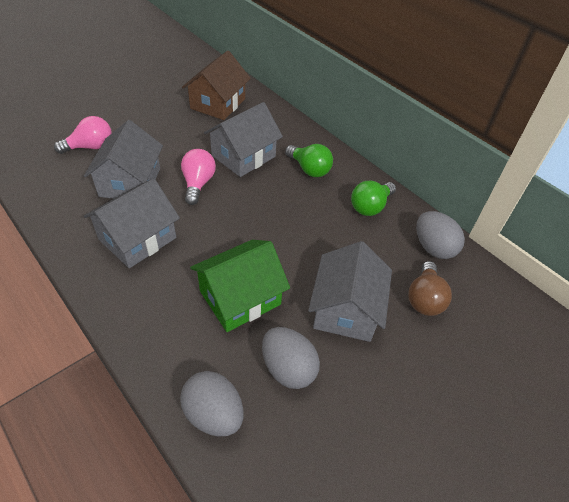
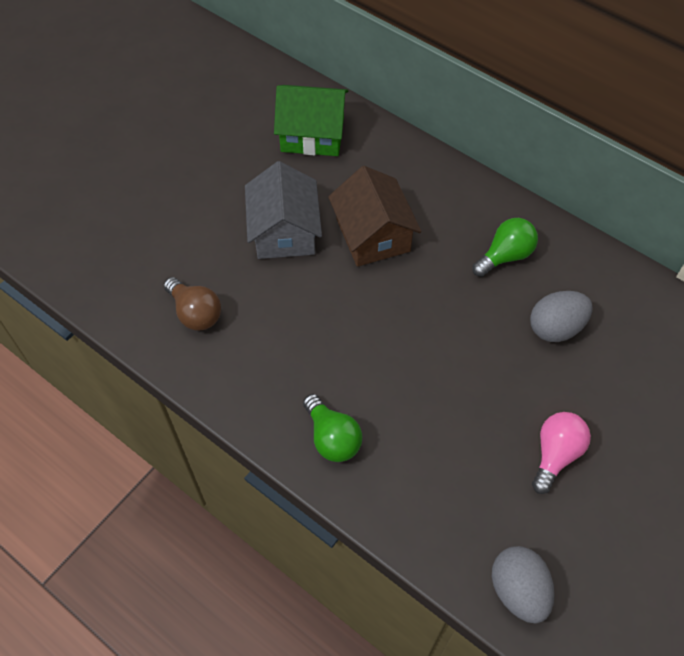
grey egg: 3 -> 2
grey house: 4 -> 1
pink light bulb: 2 -> 1

